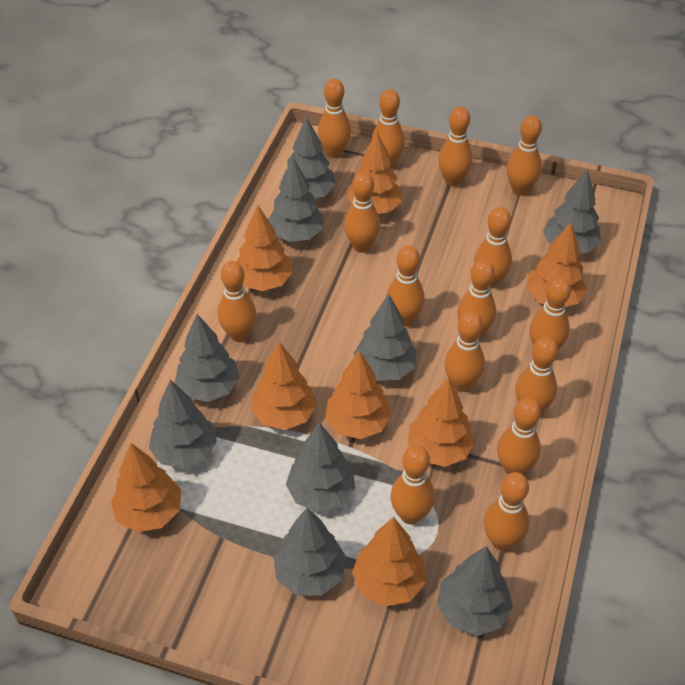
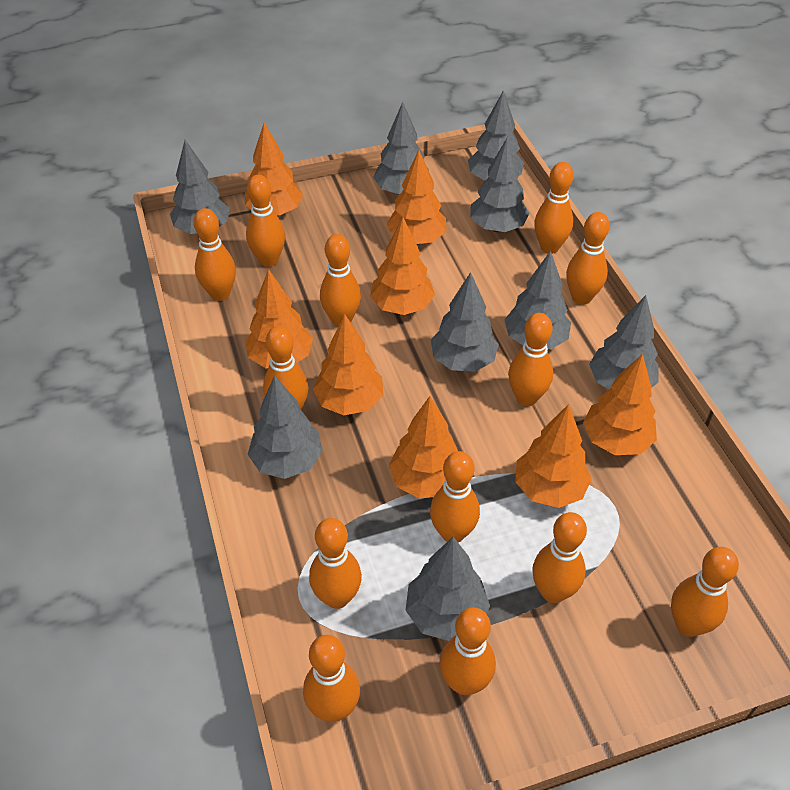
orange bowling pin: 15 -> 13

